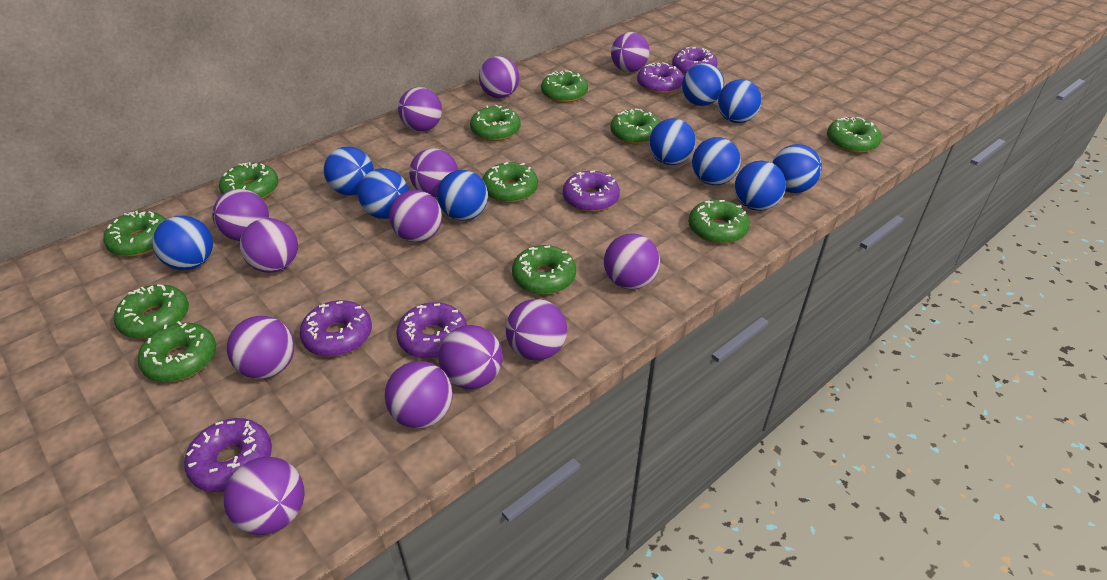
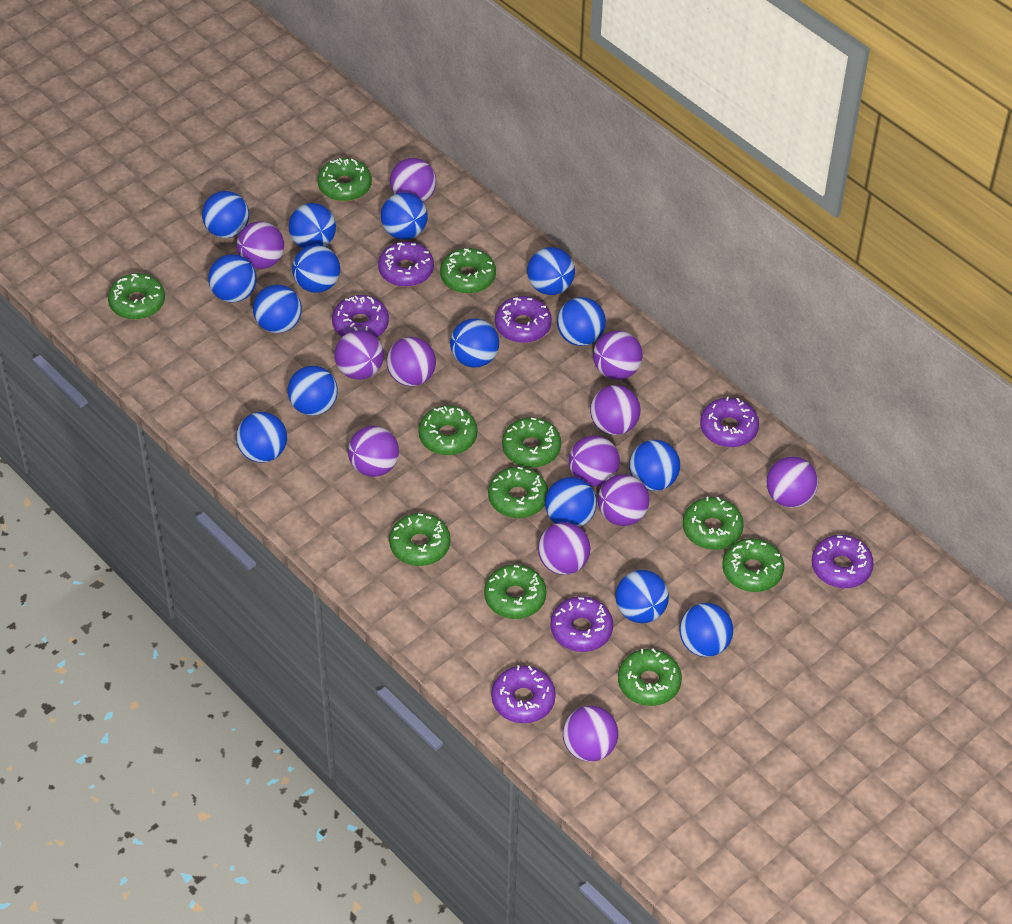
blue ball: 10 -> 15
purple ball: 13 -> 12
purple donut: 6 -> 7

